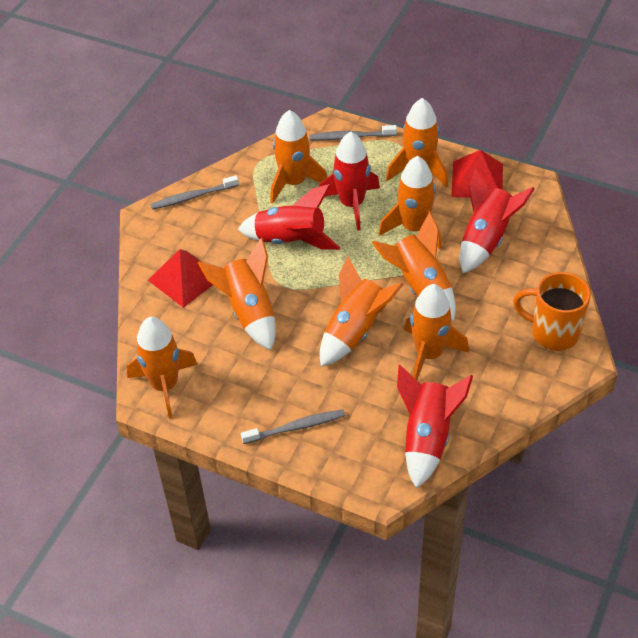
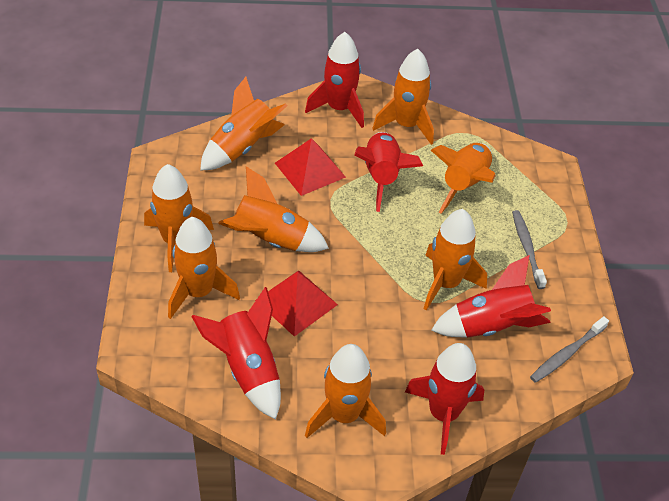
grey toothbrush: 3 -> 2
orange mug: 1 -> 0
red rocket: 4 -> 5

